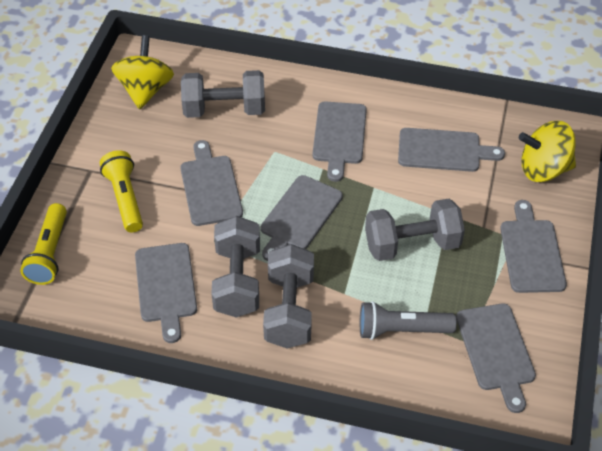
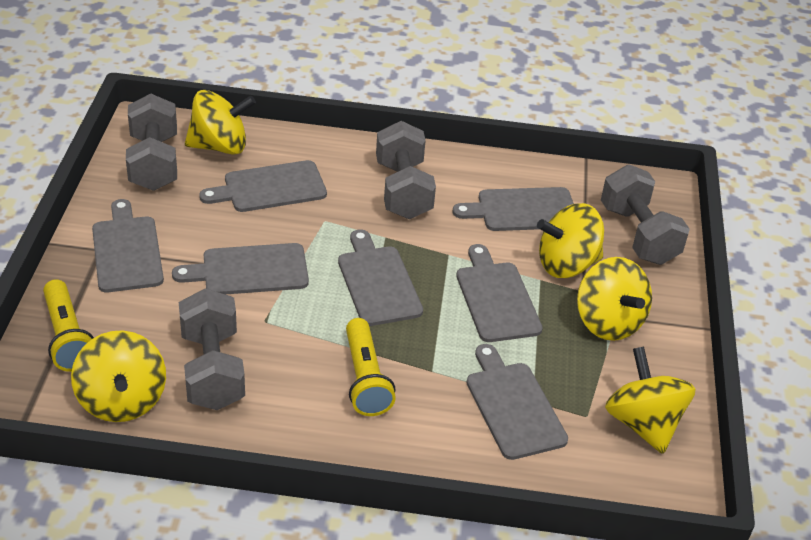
grey flashlight: 1 -> 0
yellow spinning top: 2 -> 5

